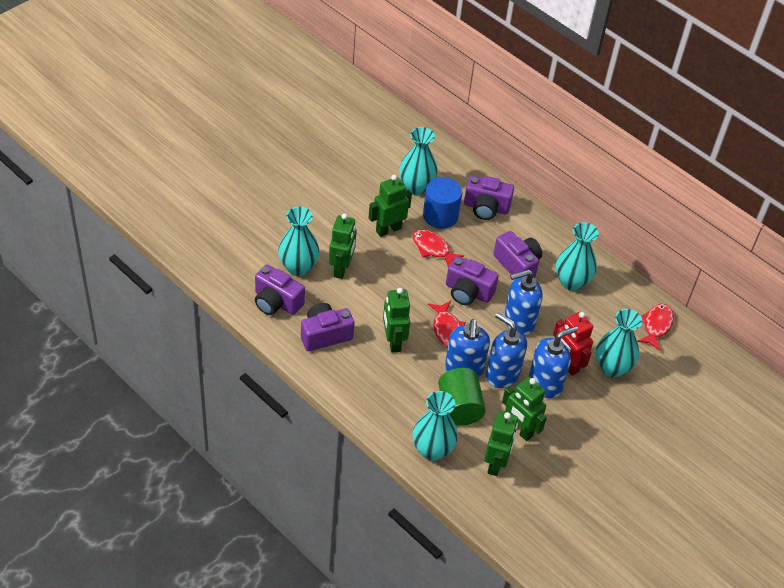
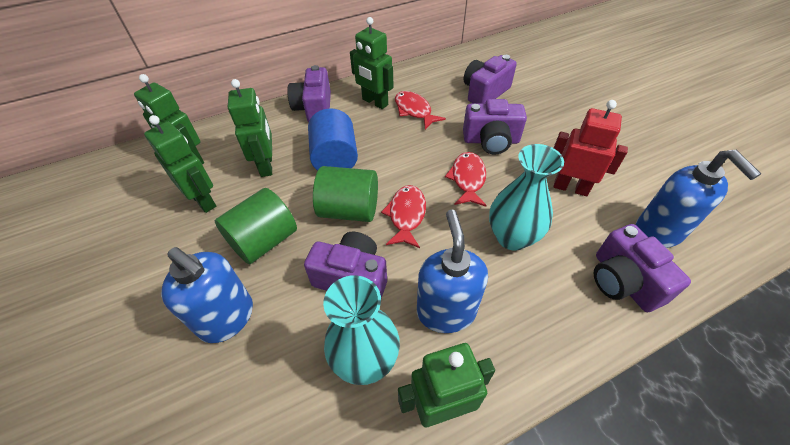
blue soap dispenser: 4 -> 3
green cylinder: 1 -> 2
turquoise vase: 5 -> 2

